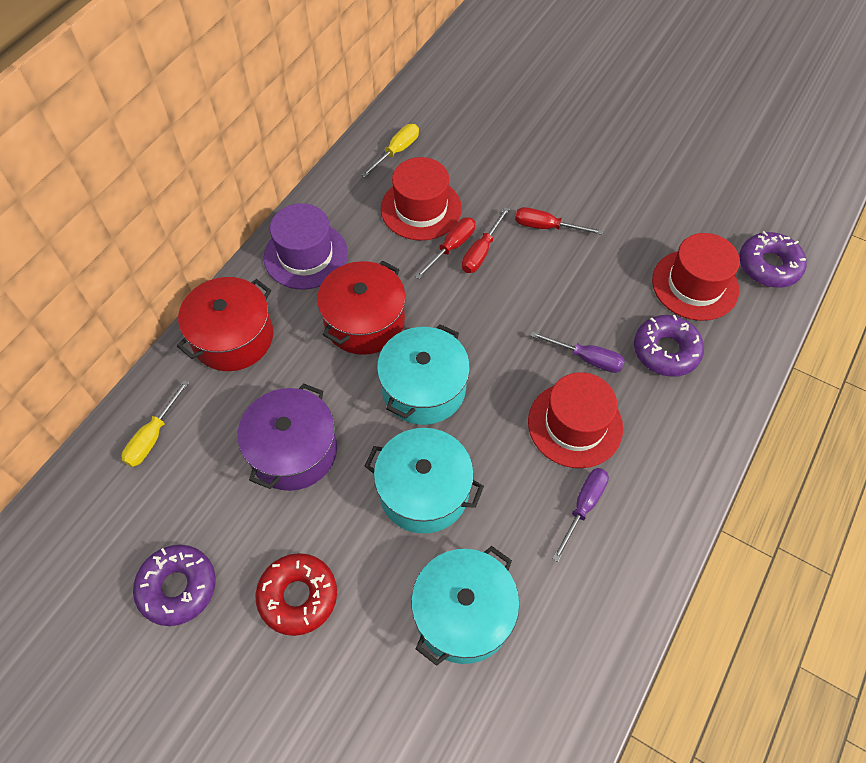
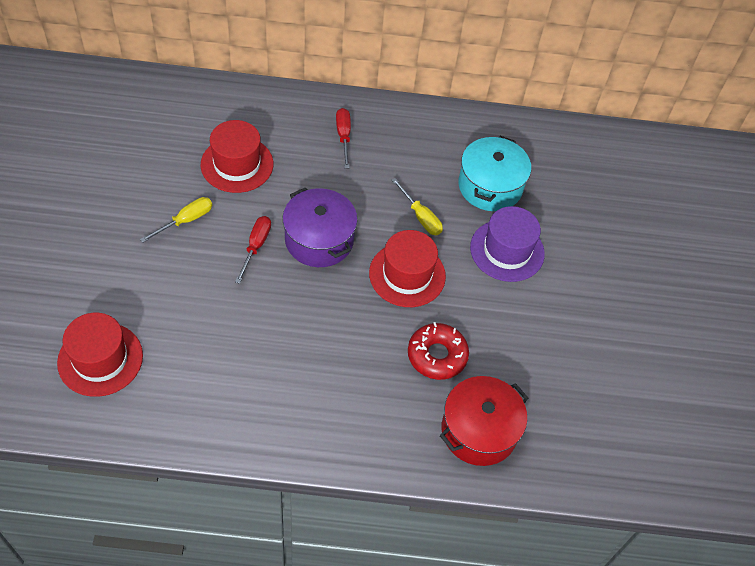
purple donut: 3 -> 0
purple screwdriver: 2 -> 0
red pot: 2 -> 1
red screwdriver: 3 -> 2
turquoise pot: 3 -> 1

